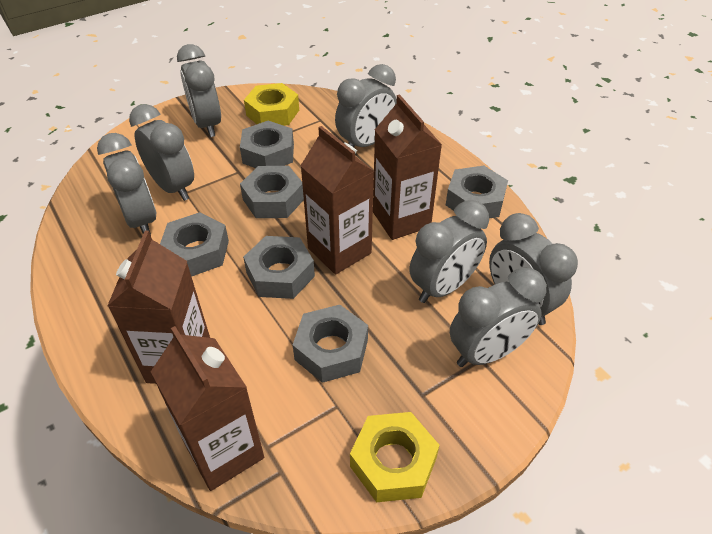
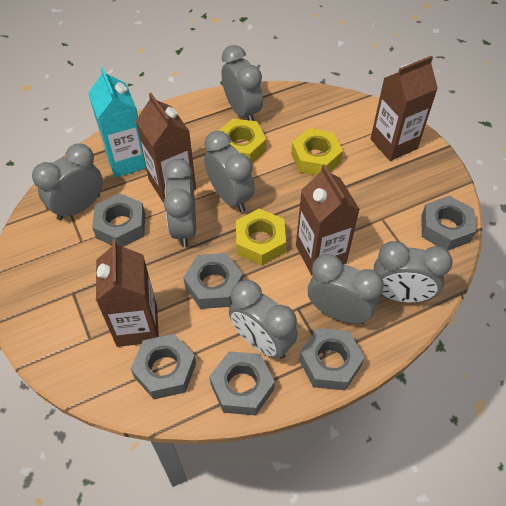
turquoise carton: 0 -> 1
yellow nut: 2 -> 3

